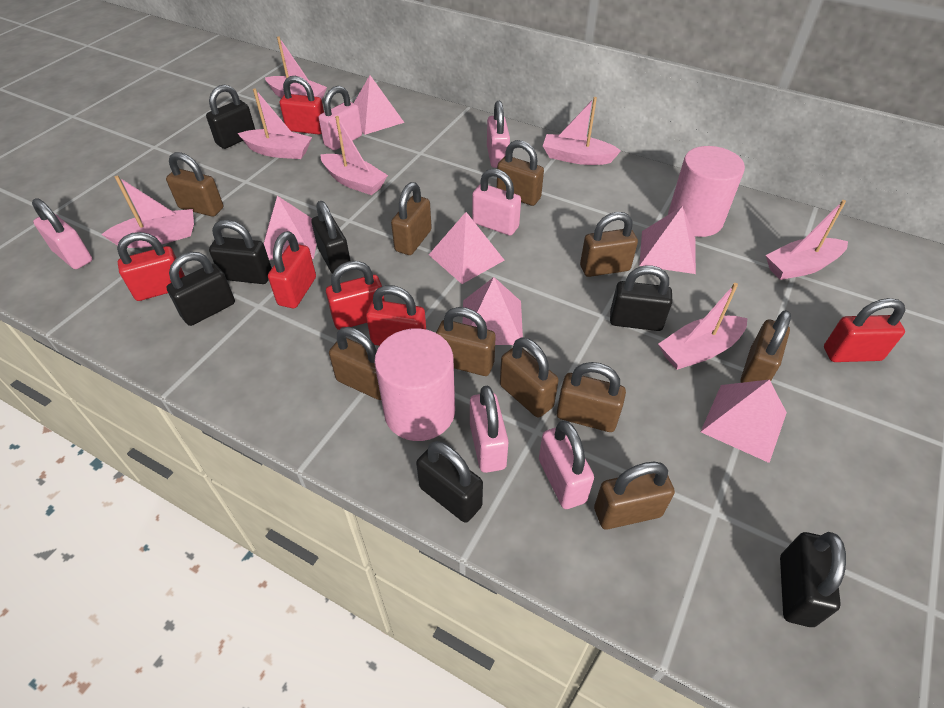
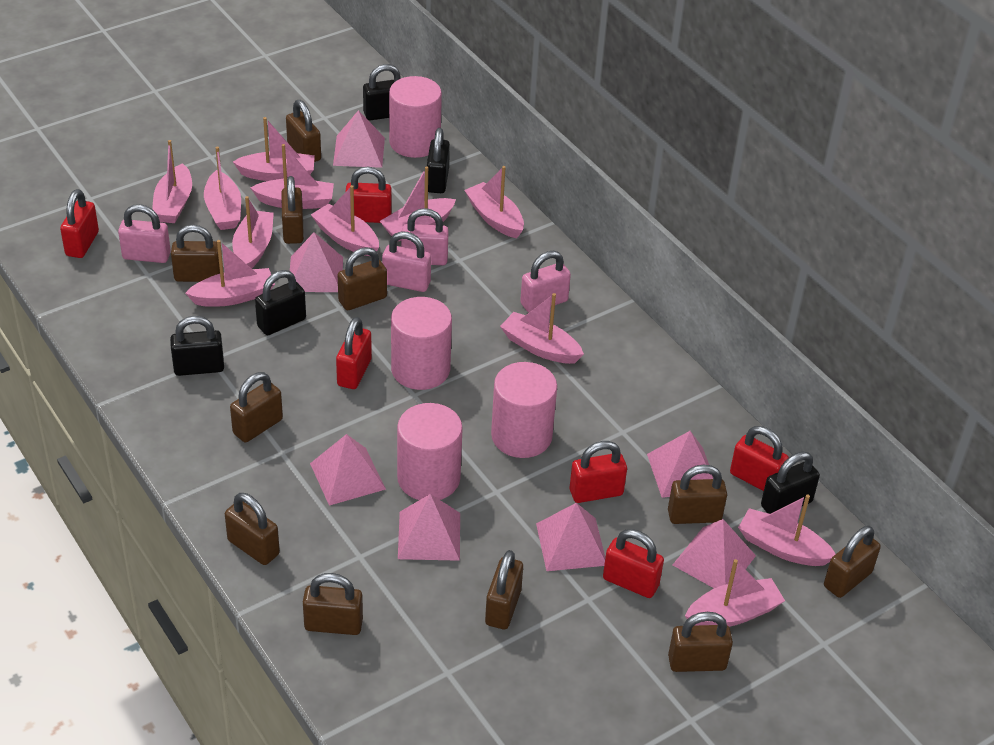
black padlock: 7 -> 5
brown padlock: 10 -> 11
pink boat: 7 -> 12
pink cylinder: 2 -> 4
pink padlock: 6 -> 4
pink pyramid: 6 -> 7

